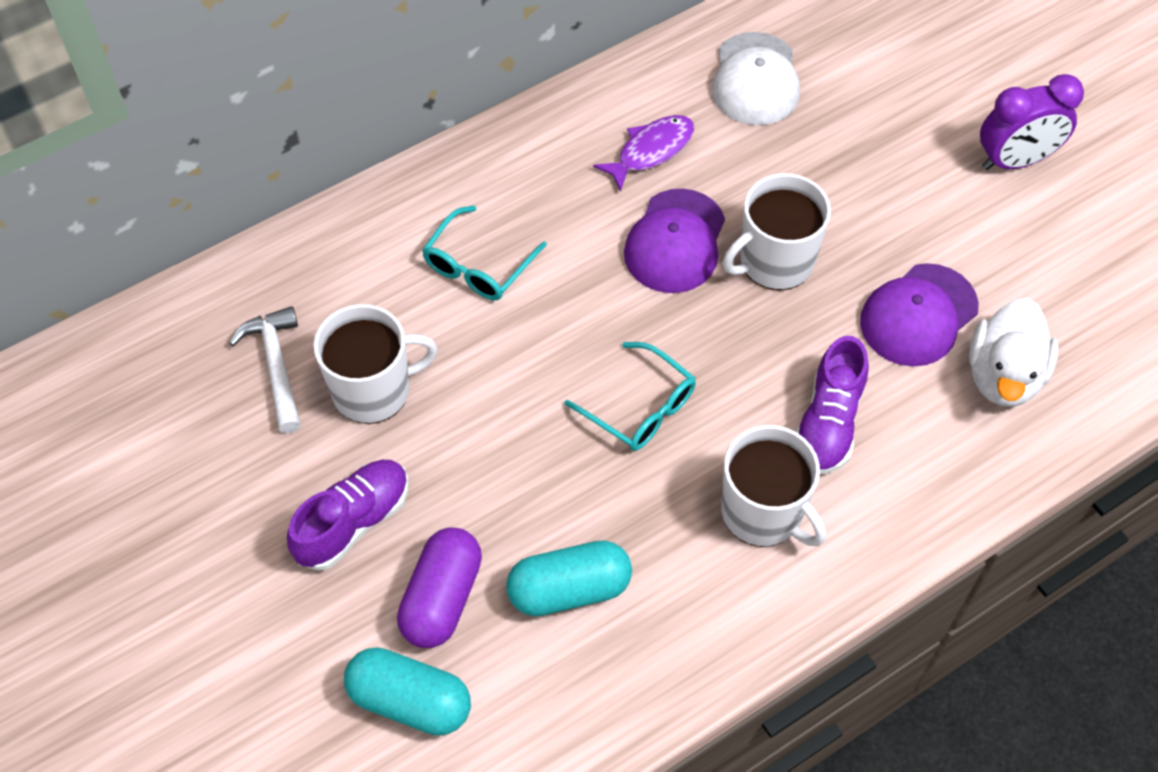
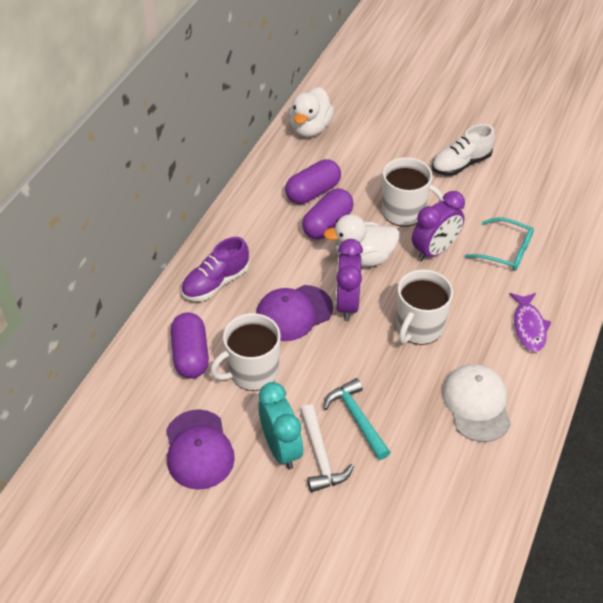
purple capsule: 1 -> 3
purple clock: 1 -> 2
purple shoe: 2 -> 1
turquoise capsule: 2 -> 0
turquoise clock: 0 -> 1
turquoise glasses: 2 -> 1
turquoise hammer: 0 -> 1
white duck: 1 -> 2
white shoe: 0 -> 1

